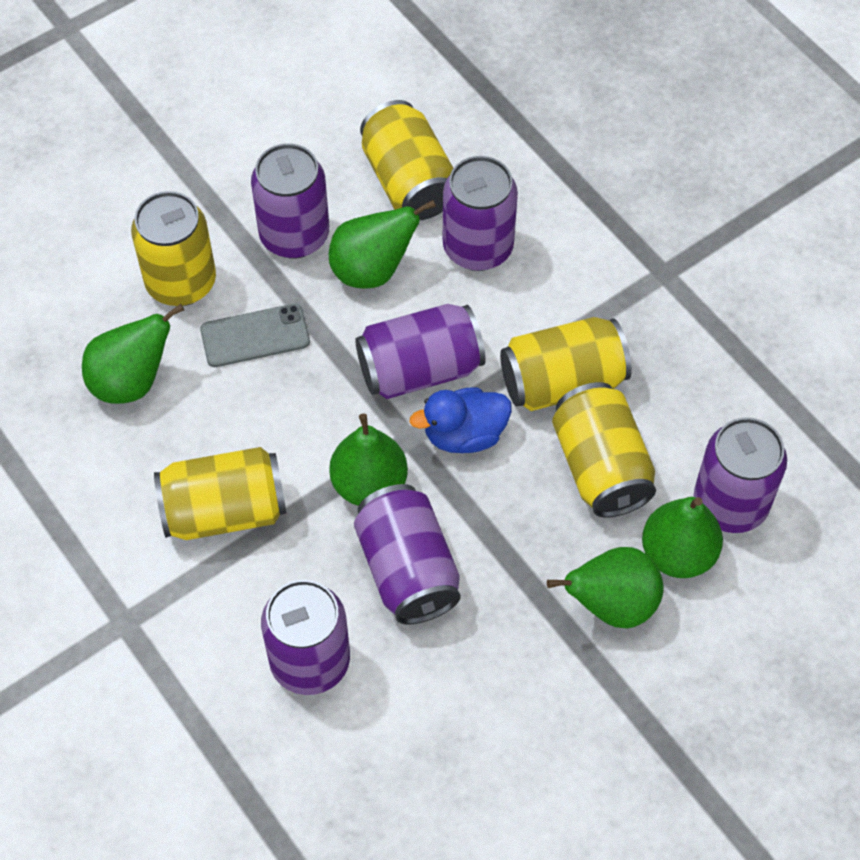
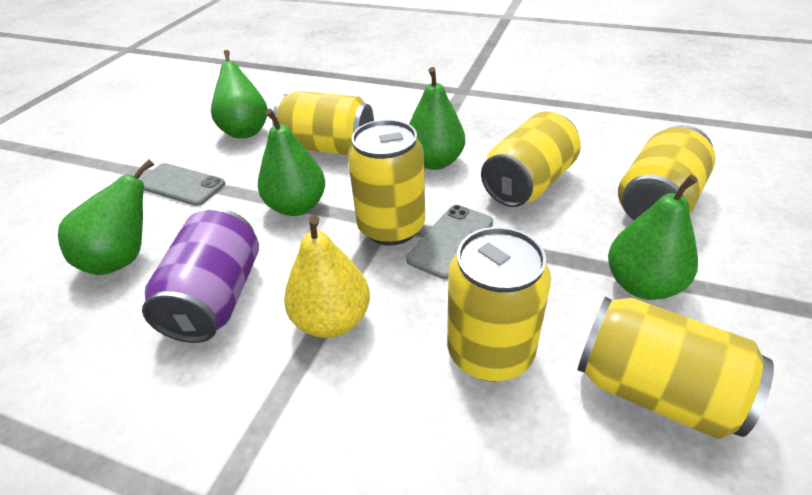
blue duck: 1 -> 0
grey phone: 1 -> 2
purple can: 6 -> 1
yellow can: 5 -> 6
yellow pear: 0 -> 1

